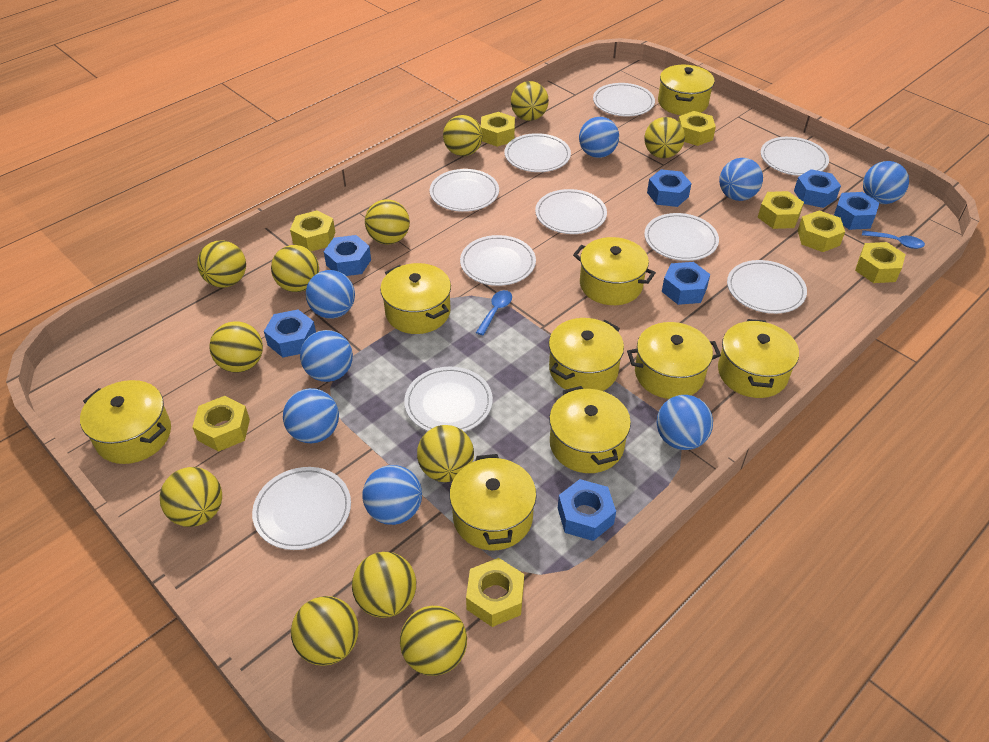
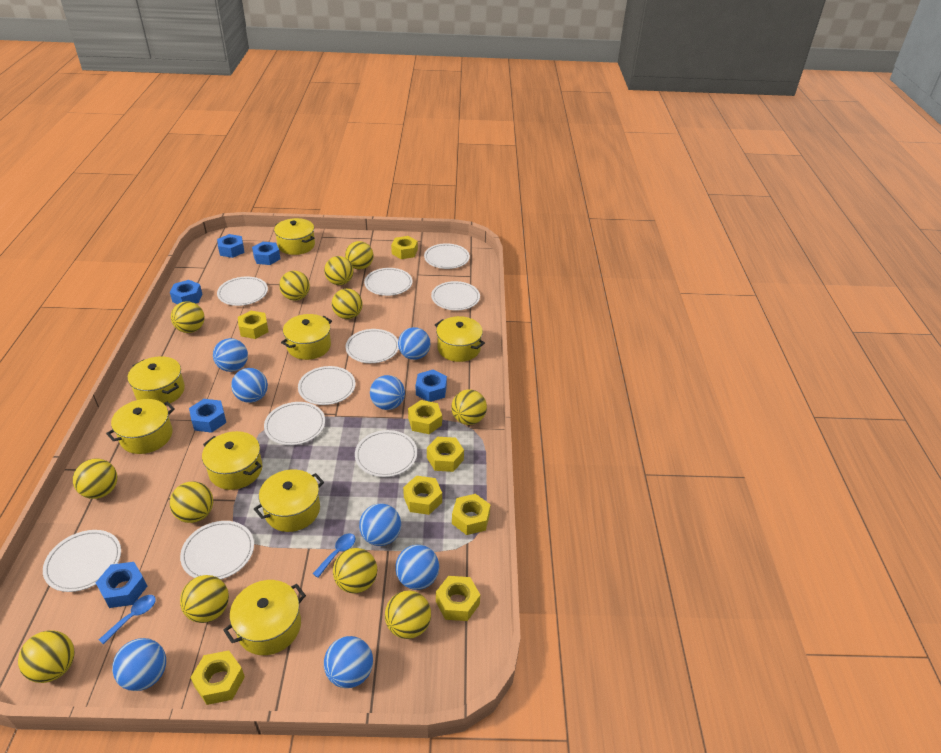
blue nut: 7 -> 6
yellow pot: 9 -> 8

